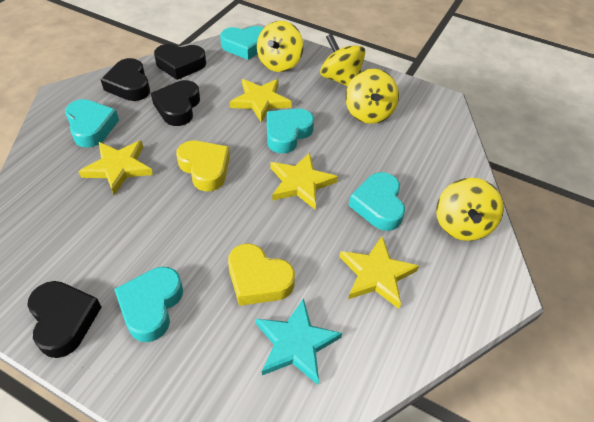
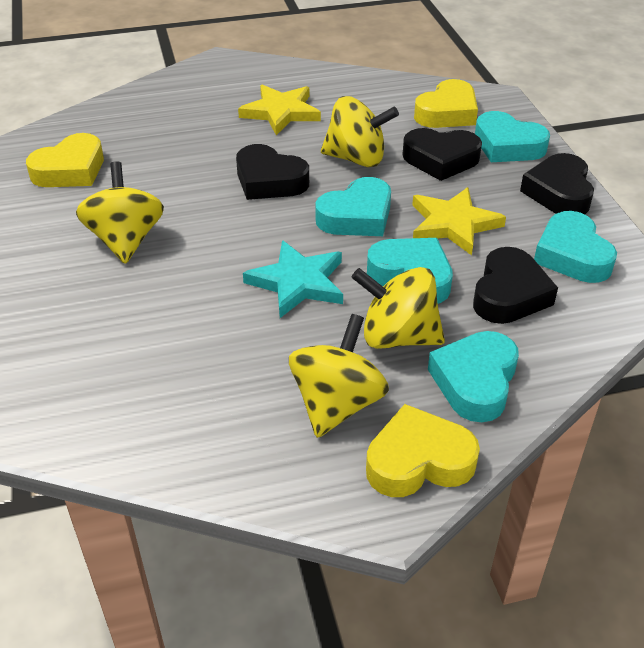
yellow heart: 2 -> 3
yellow star: 4 -> 2

